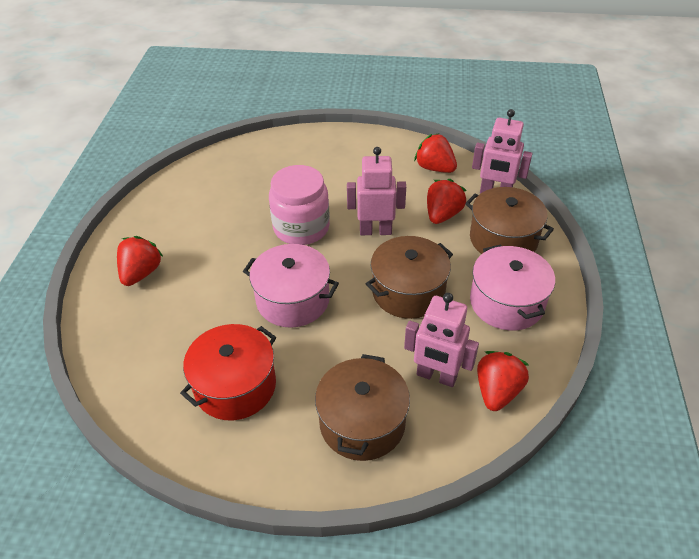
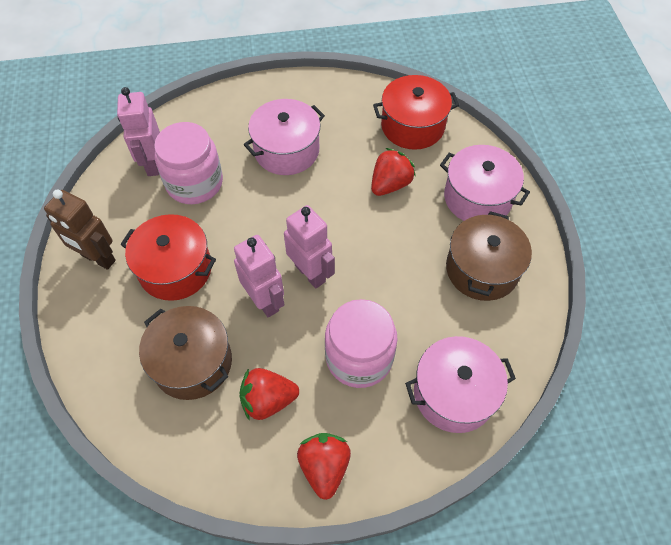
brown pot: 3 -> 2
brown robot: 0 -> 1
pink jar: 1 -> 2
pink pot: 2 -> 3
red pot: 1 -> 2
red strawberry: 4 -> 3

